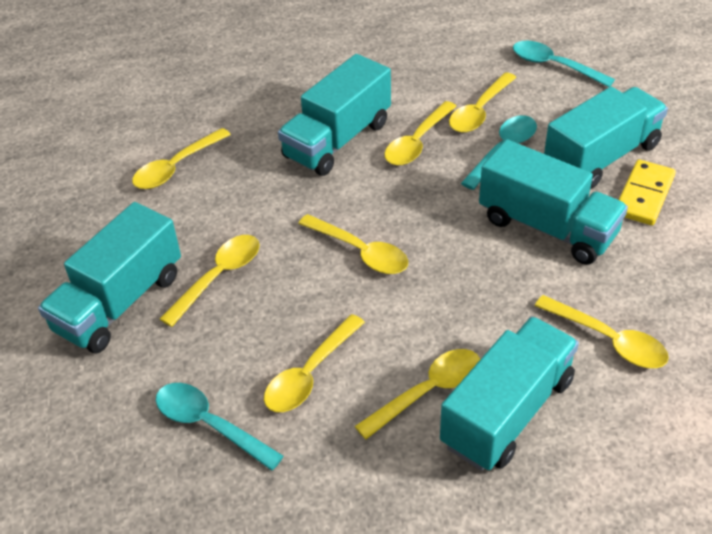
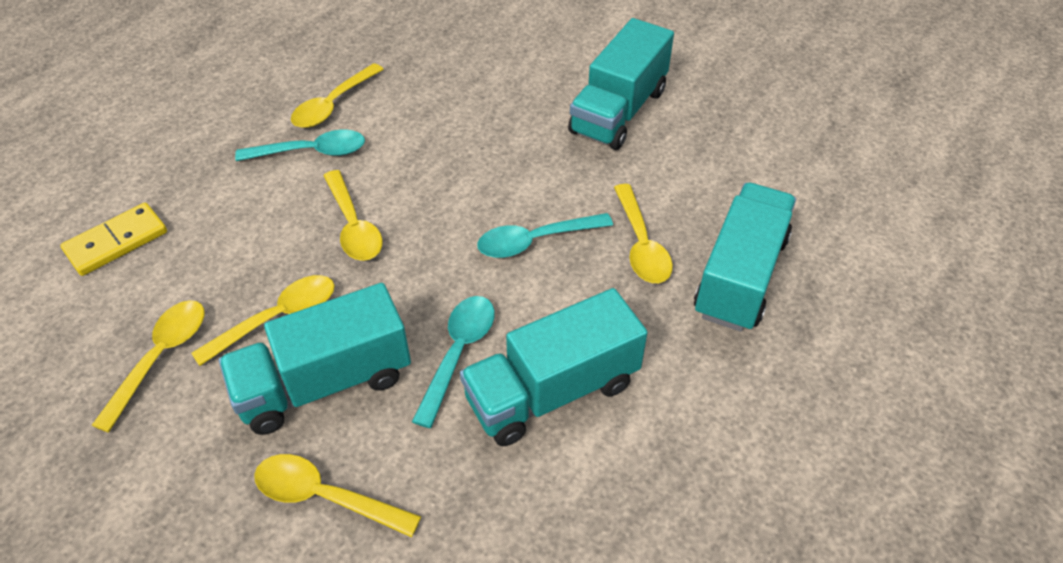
turquoise truck: 5 -> 4
yellow spoon: 8 -> 6

